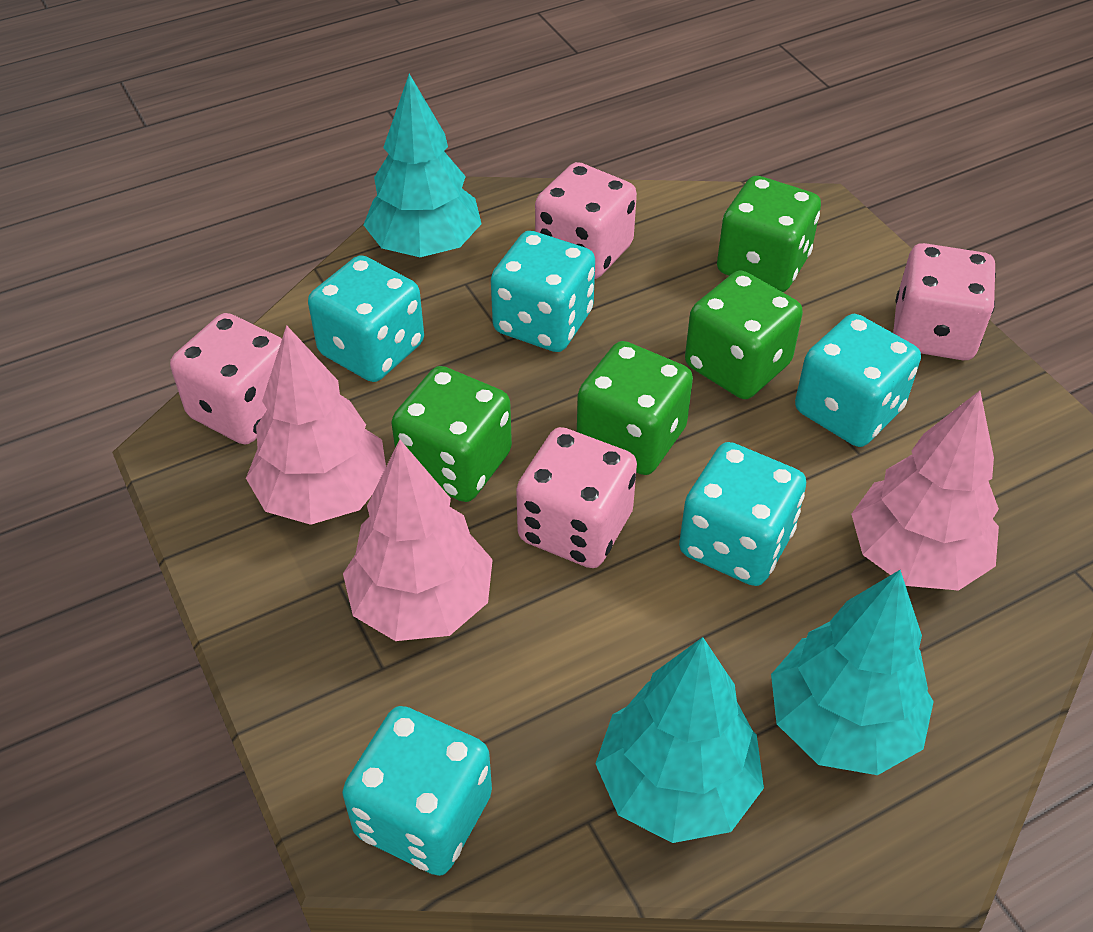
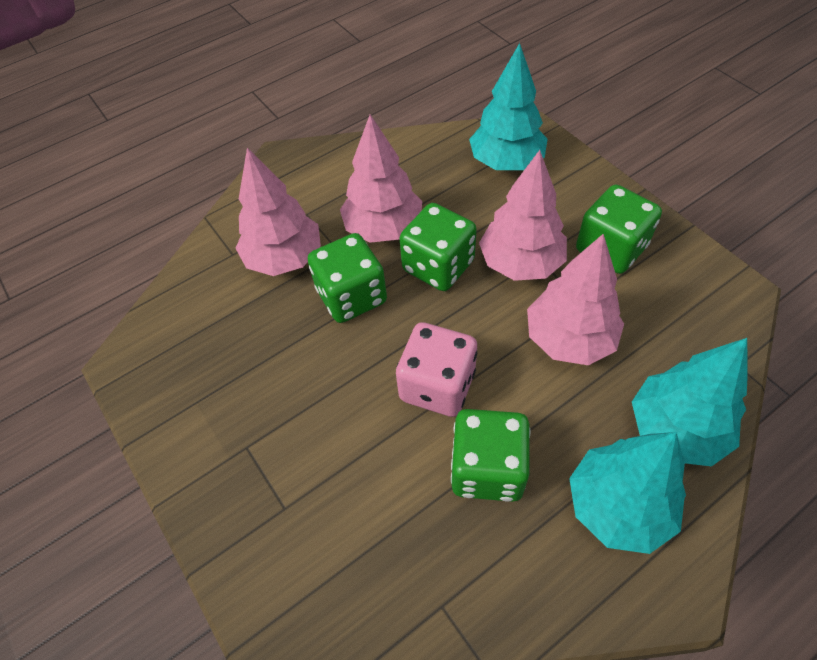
pink dice: 4 -> 1
pink tree: 3 -> 4
turquoise dice: 5 -> 0

